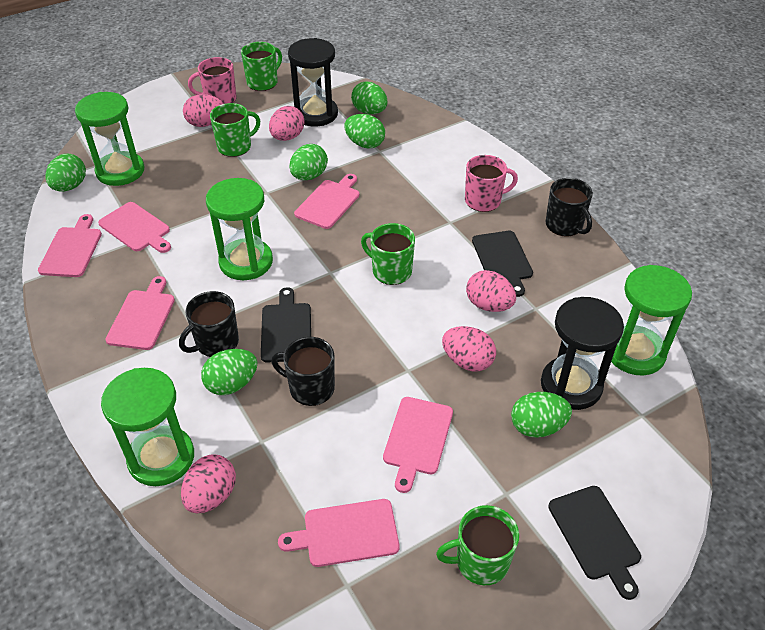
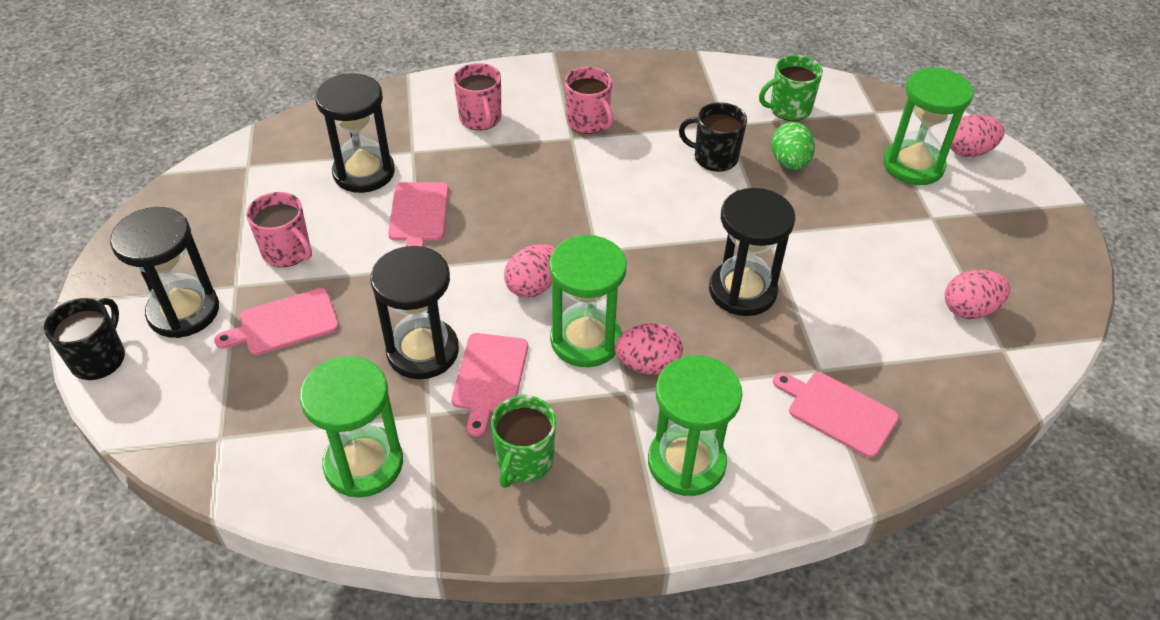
black cutting board: 3 -> 0
black hourglass: 2 -> 4
black mug: 3 -> 2
green egg: 6 -> 1
green mug: 4 -> 2
pink cutting board: 6 -> 4
pink egg: 5 -> 4
pink mug: 2 -> 3

